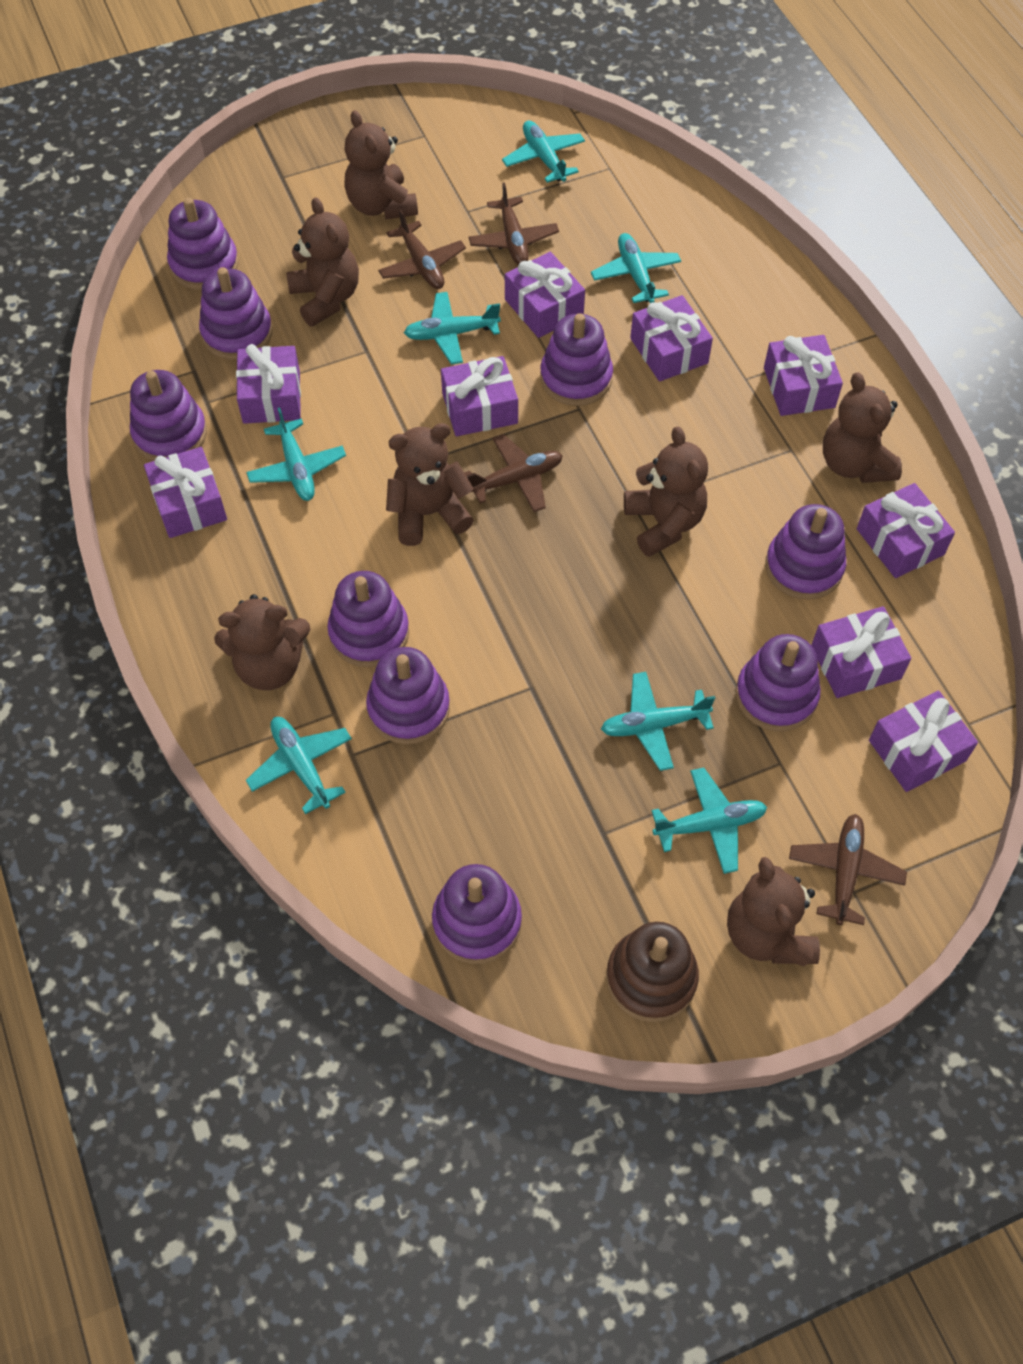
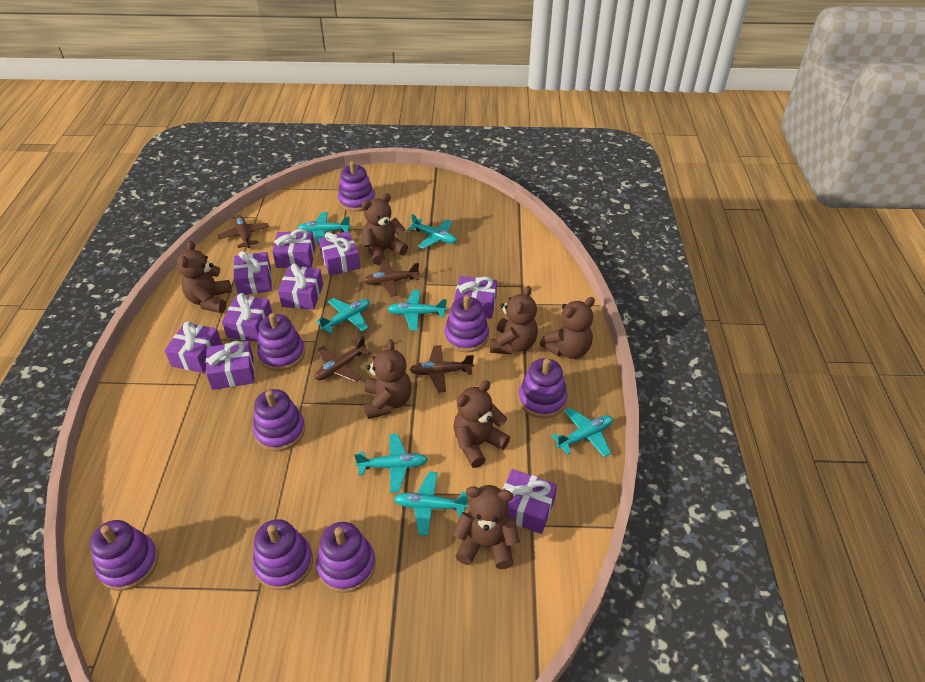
brown stacking toy: 1 -> 0
purple stacking toy: 9 -> 8

